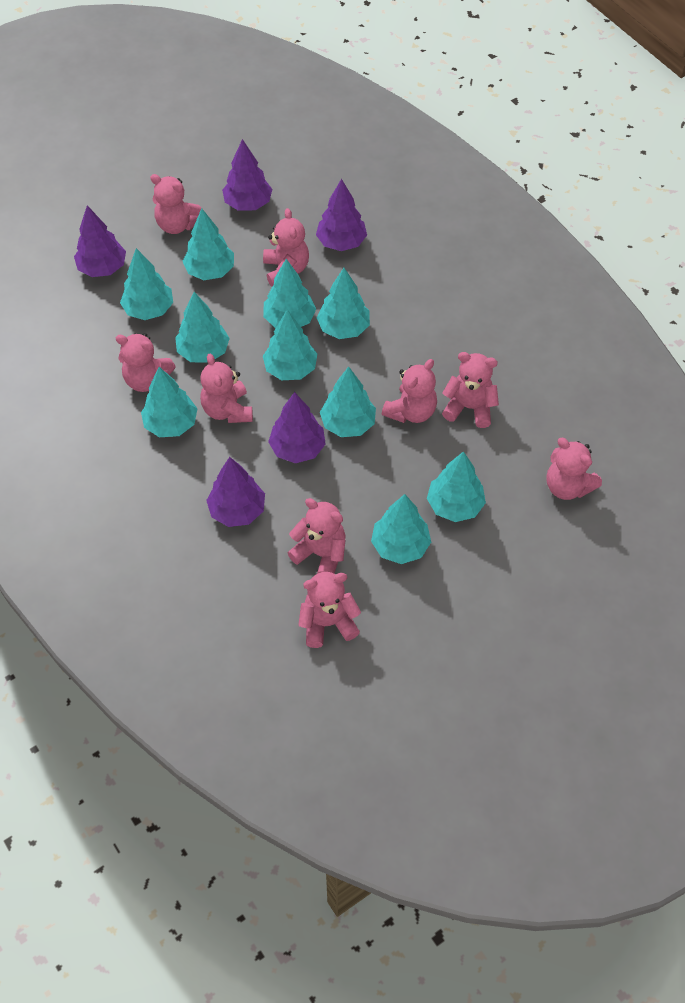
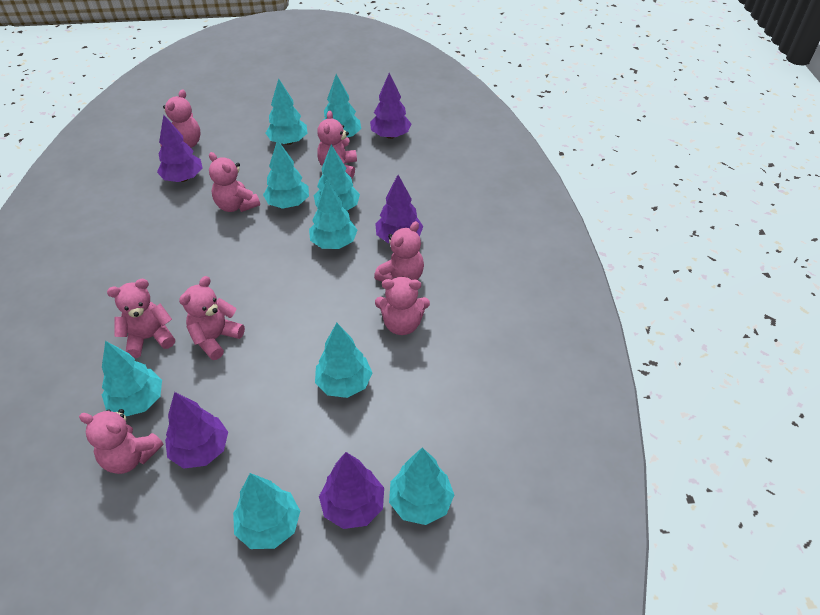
pink teddy bear: 9 -> 8
turquoise tree: 10 -> 9

